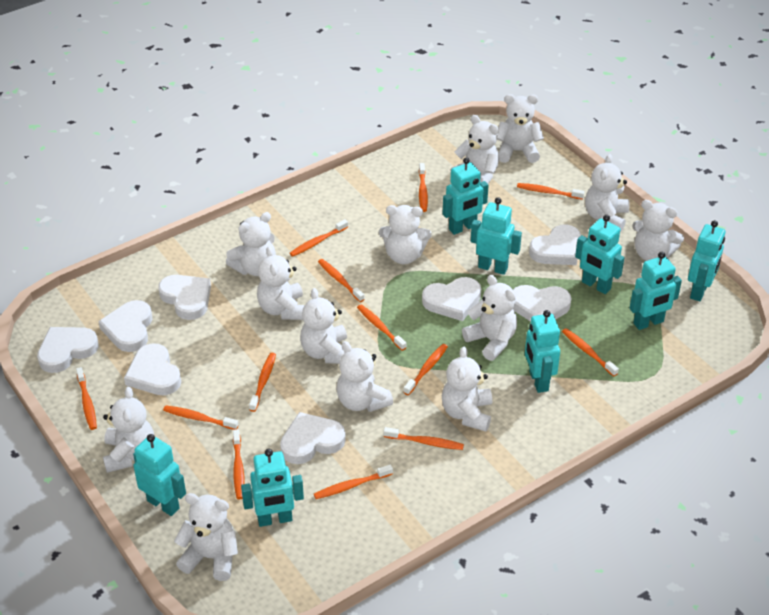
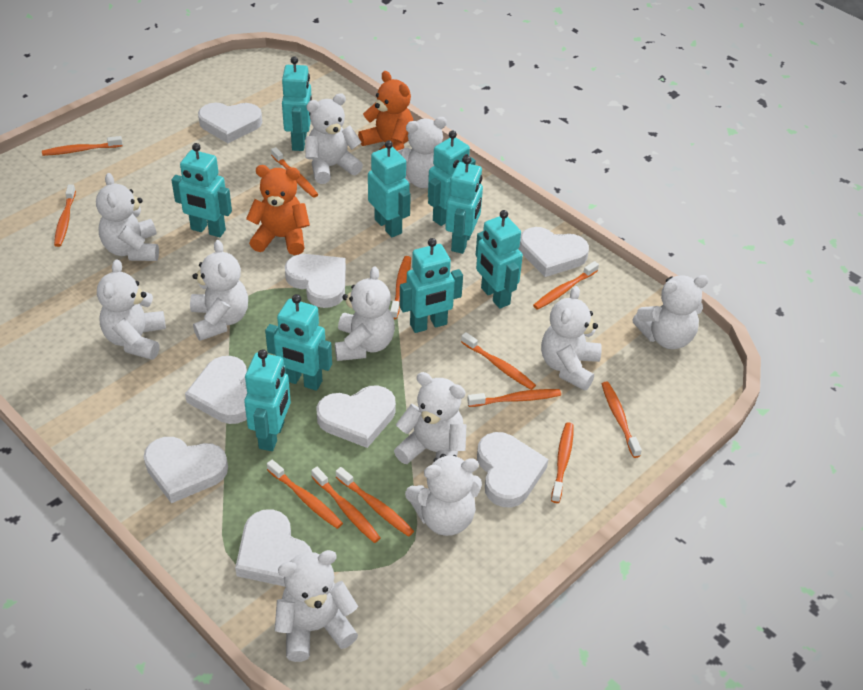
orange teddy bear: 0 -> 2
orange toothbrush: 13 -> 12
turquoise robot: 8 -> 9
white teddy bear: 13 -> 11

